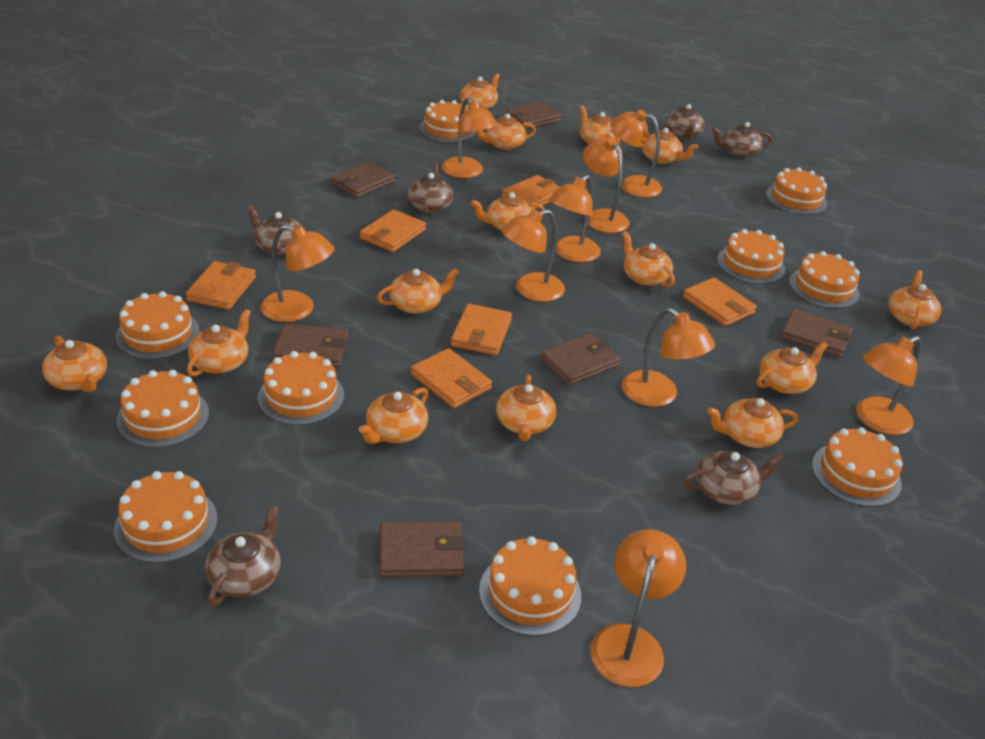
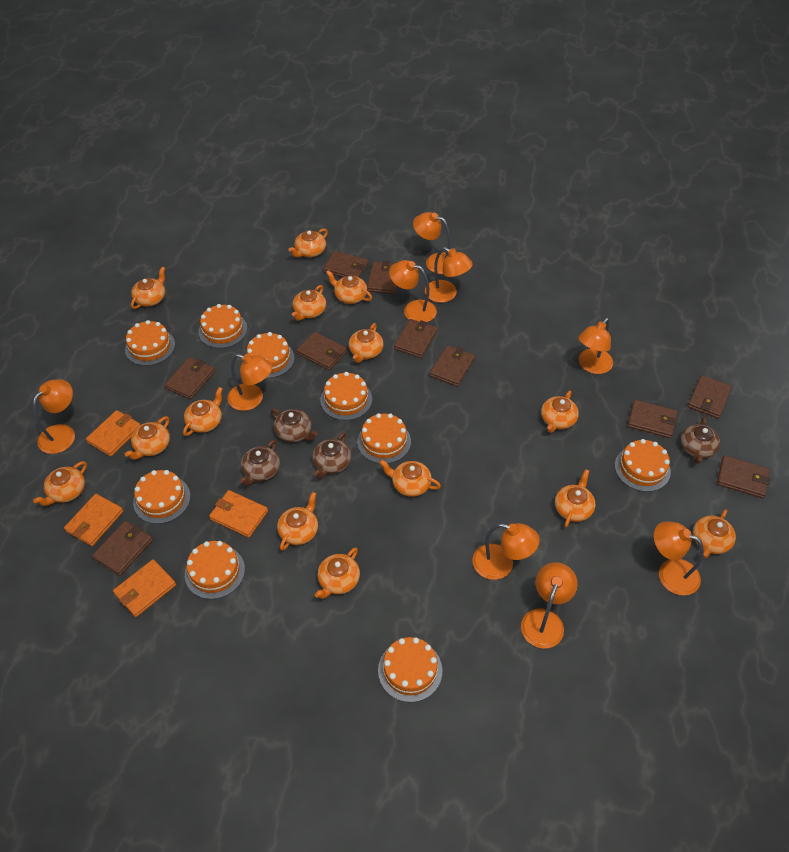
brown teapot: 6 -> 4
brown wallet: 6 -> 10
orange cake: 10 -> 9
orange wallet: 6 -> 4

